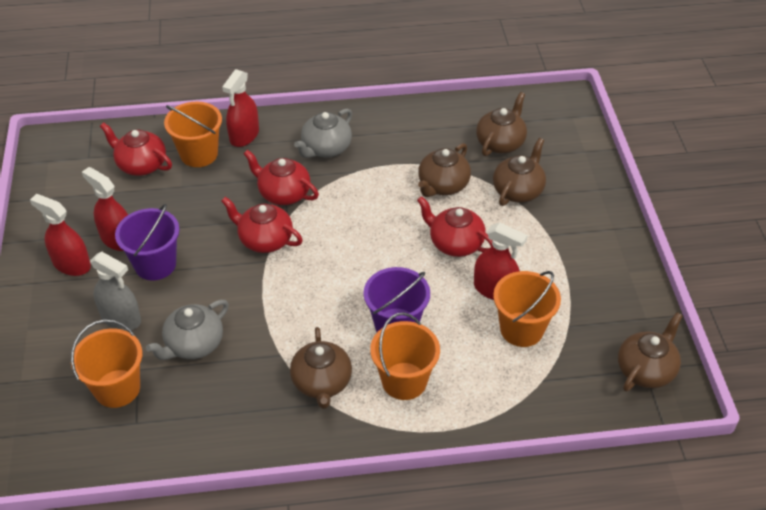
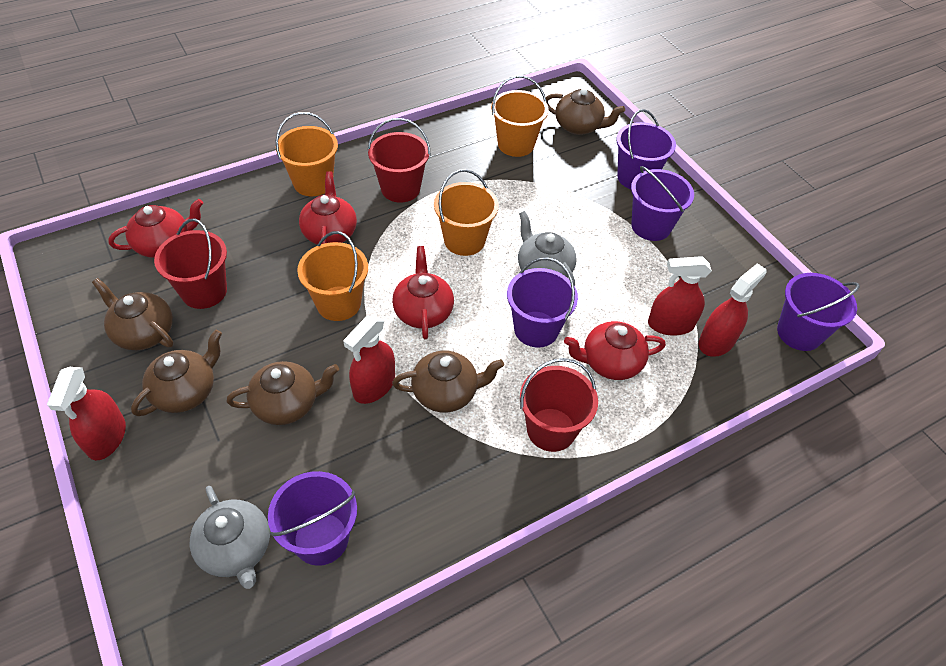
grey spray bottle: 1 -> 0
purple bucket: 2 -> 5
red bucket: 0 -> 3

